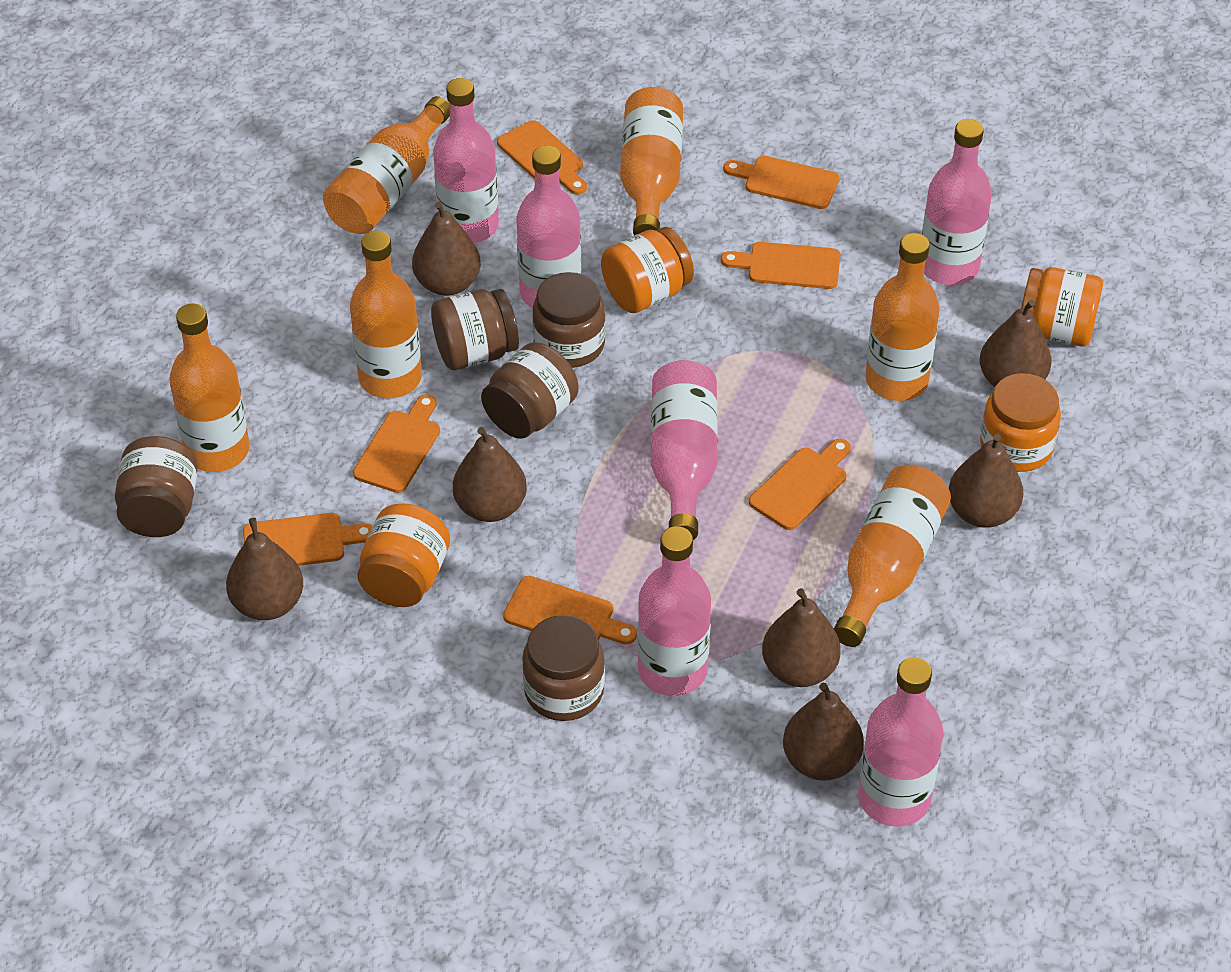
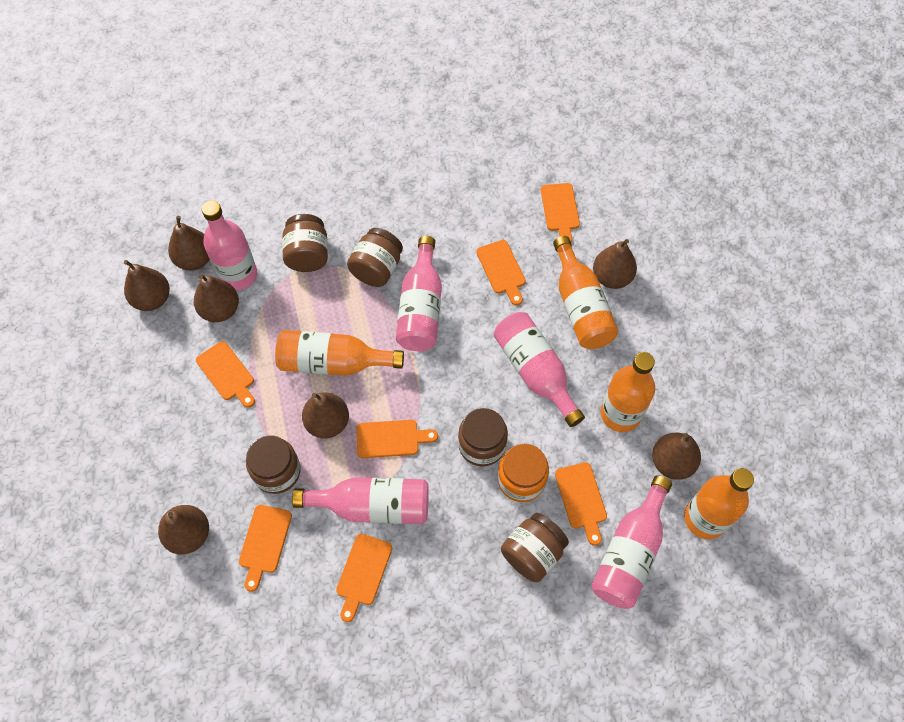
orange bottle: 6 -> 4
orange jar: 4 -> 1
pink bottle: 6 -> 5

